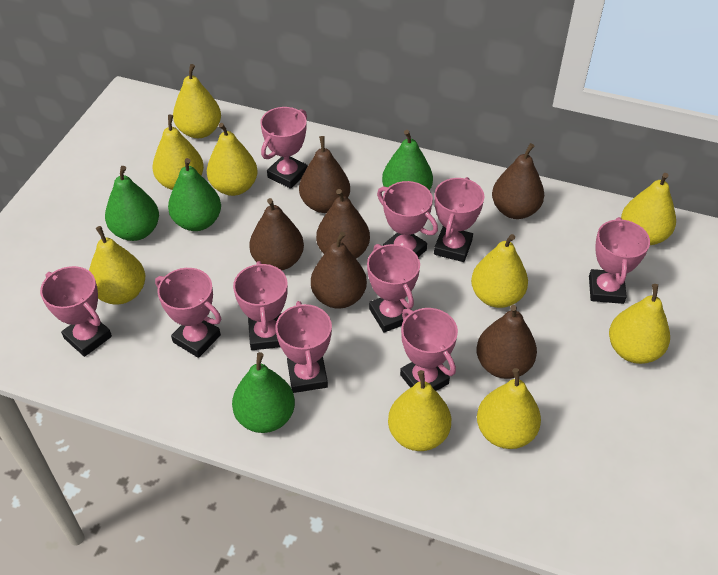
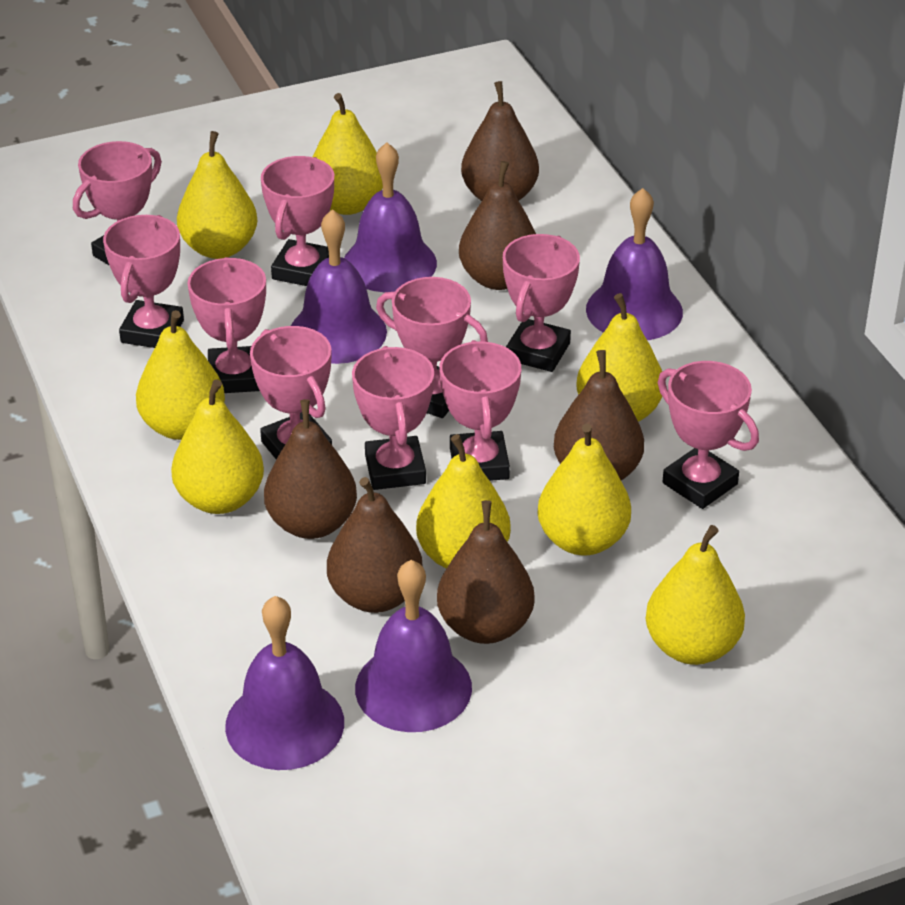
green pear: 4 -> 0
purple bell: 0 -> 5
yellow pear: 9 -> 8

